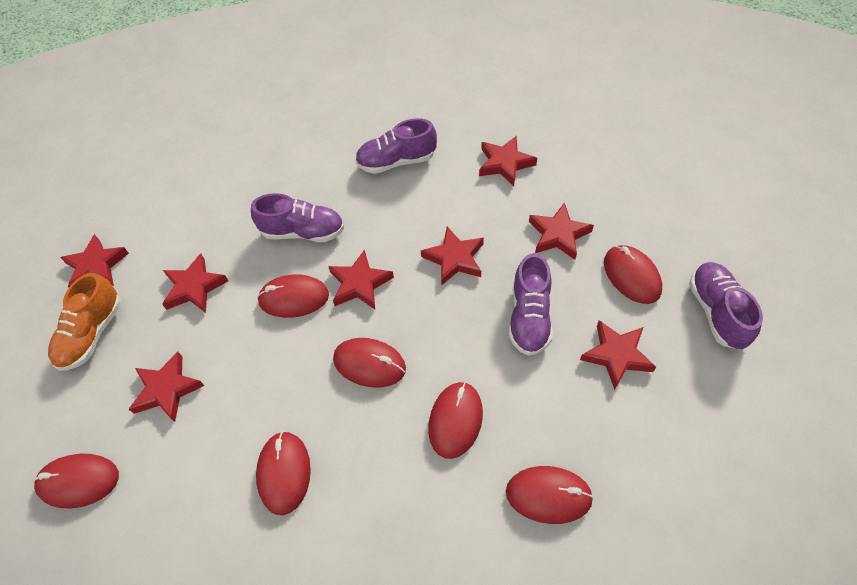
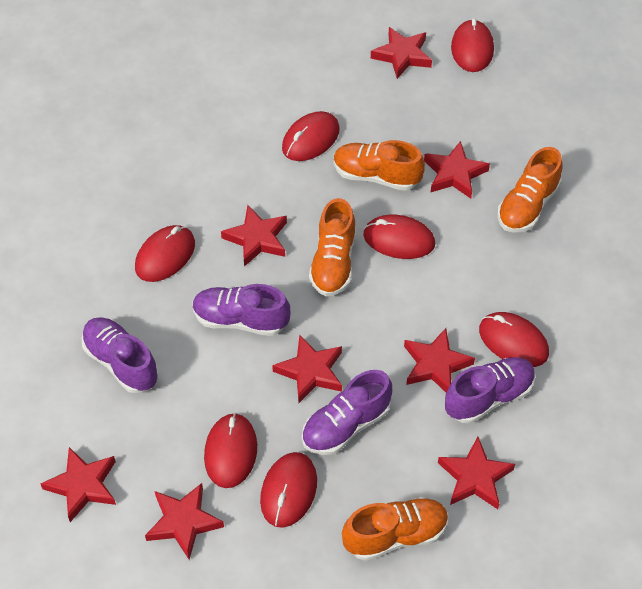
orange shoe: 1 -> 4

